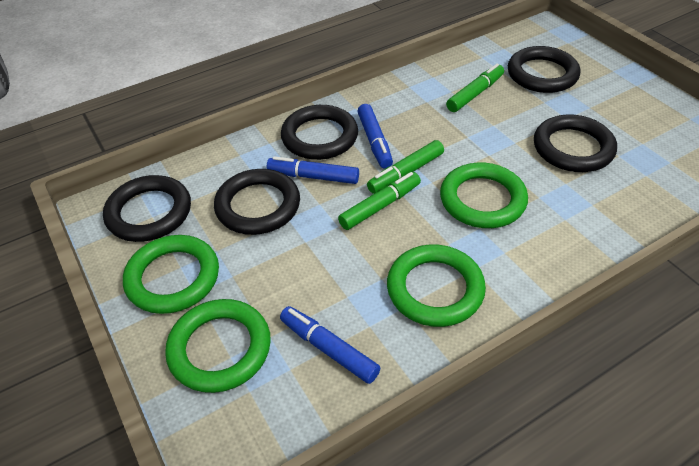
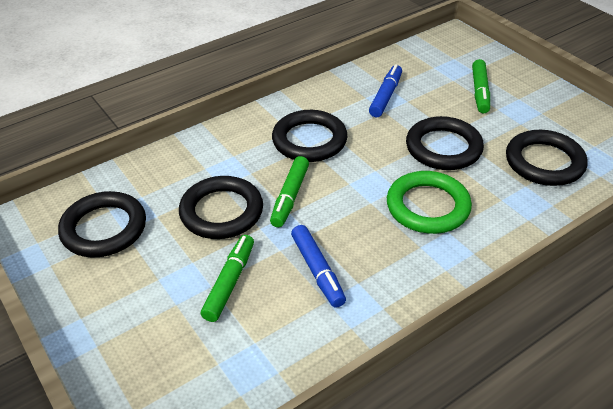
blue marker: 3 -> 2
green ring: 4 -> 1

